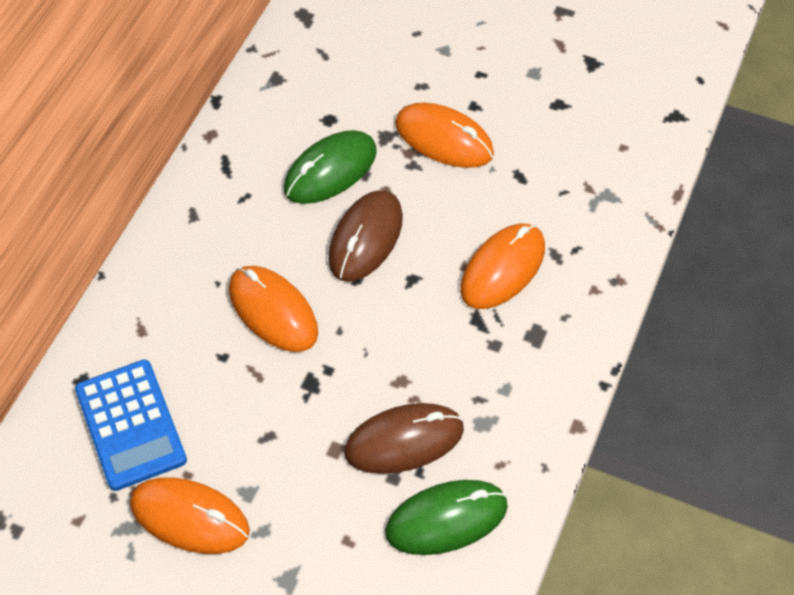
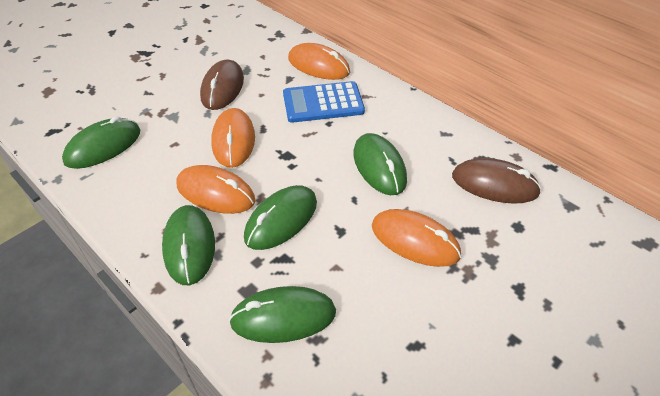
green mouse: 2 -> 5

